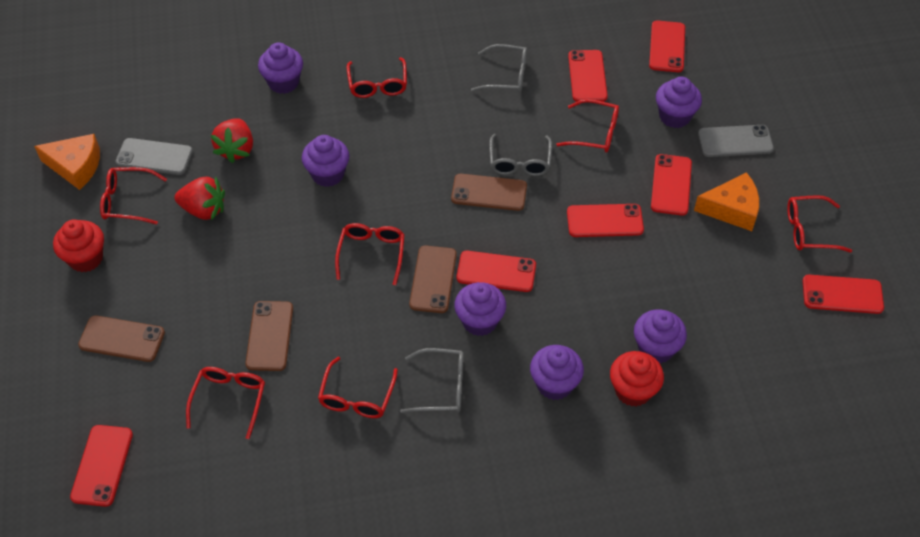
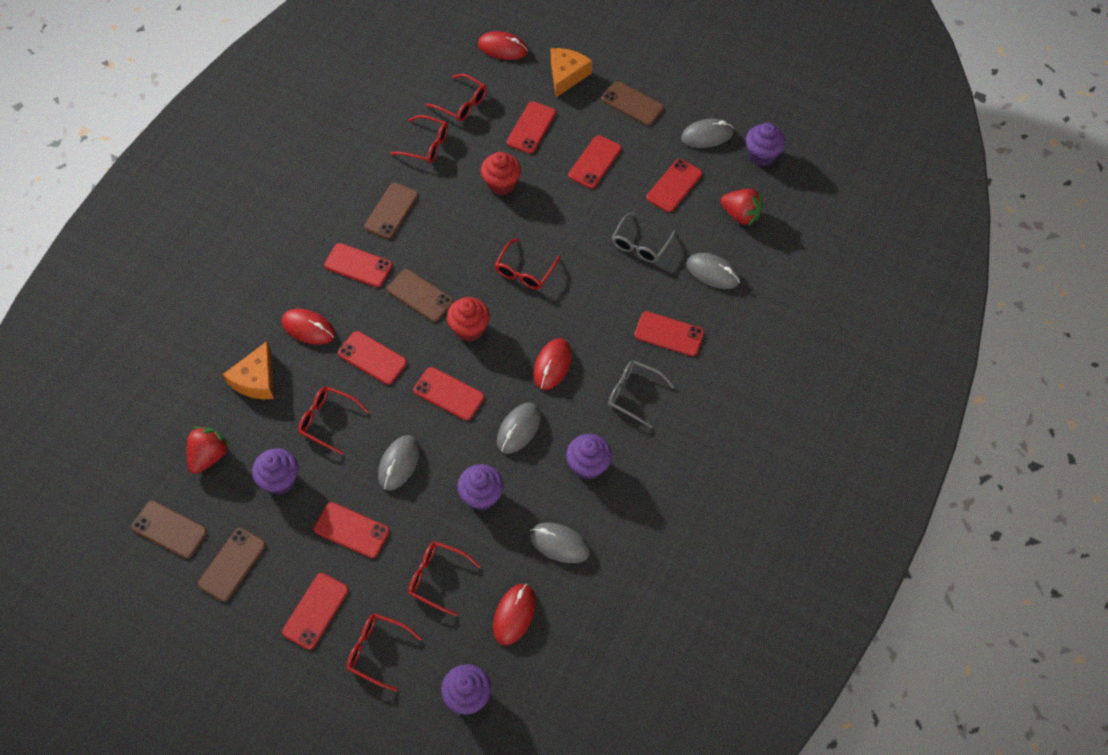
brown phone: 4 -> 5
grey glasses: 3 -> 2
grey mouse: 0 -> 5
grey phone: 2 -> 0
purple cupcake: 6 -> 5
red glasses: 7 -> 6
red mouse: 0 -> 4
red phone: 7 -> 9

